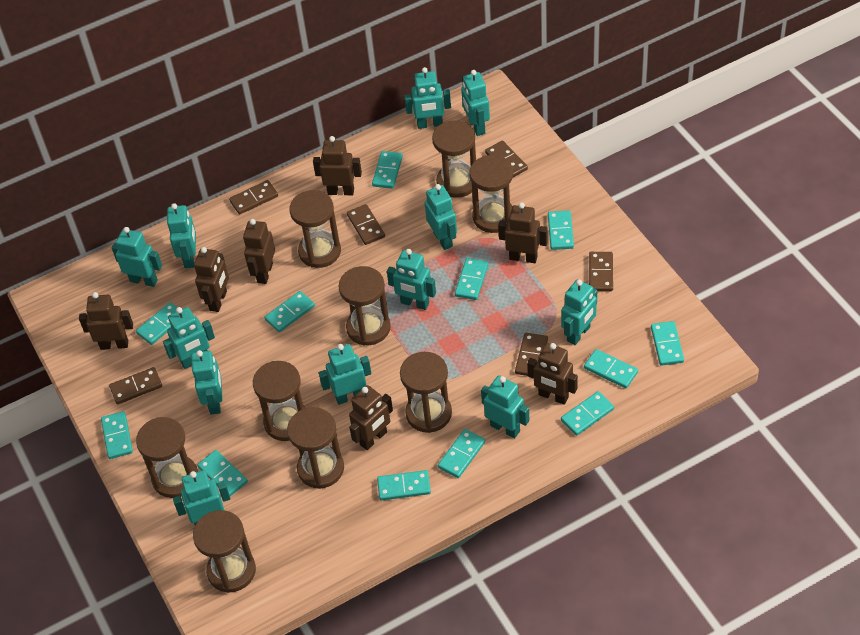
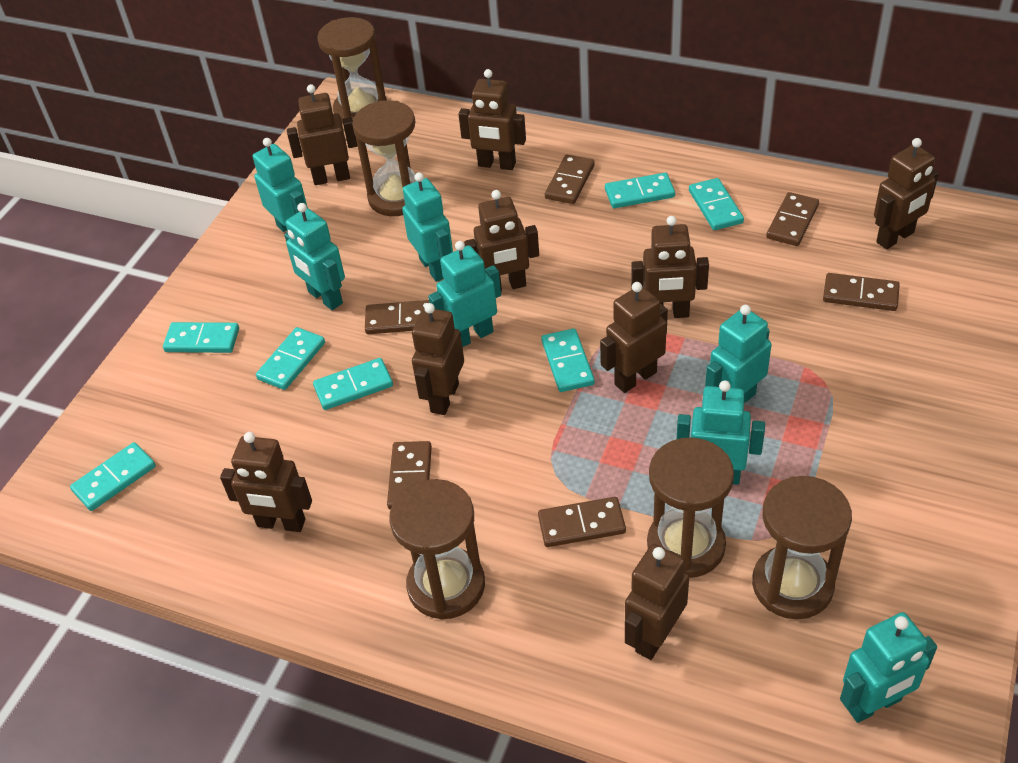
brown hourglass: 9 -> 5
brown robot: 7 -> 9
turquoise domino: 12 -> 7
turquoise robot: 12 -> 7

